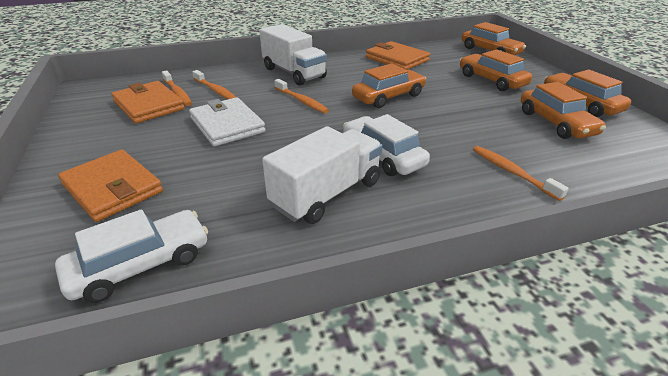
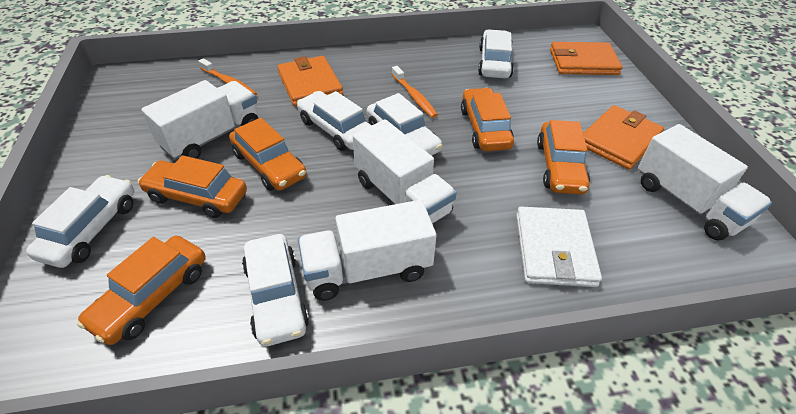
orange toothbrush: 4 -> 2
white car: 2 -> 5
white truck: 2 -> 4

